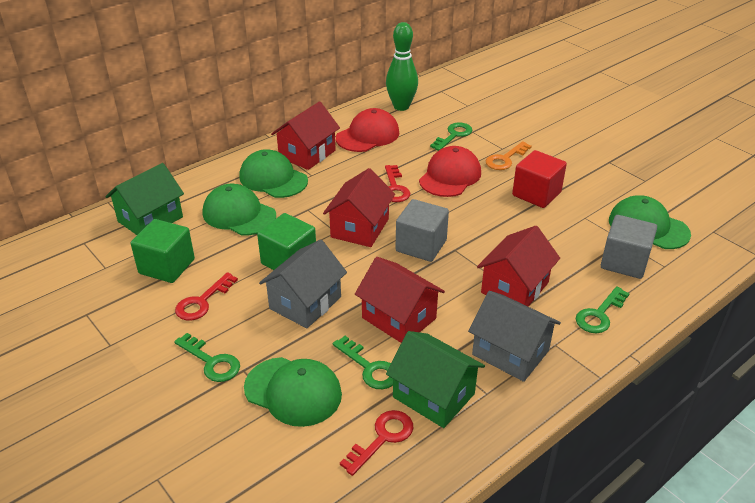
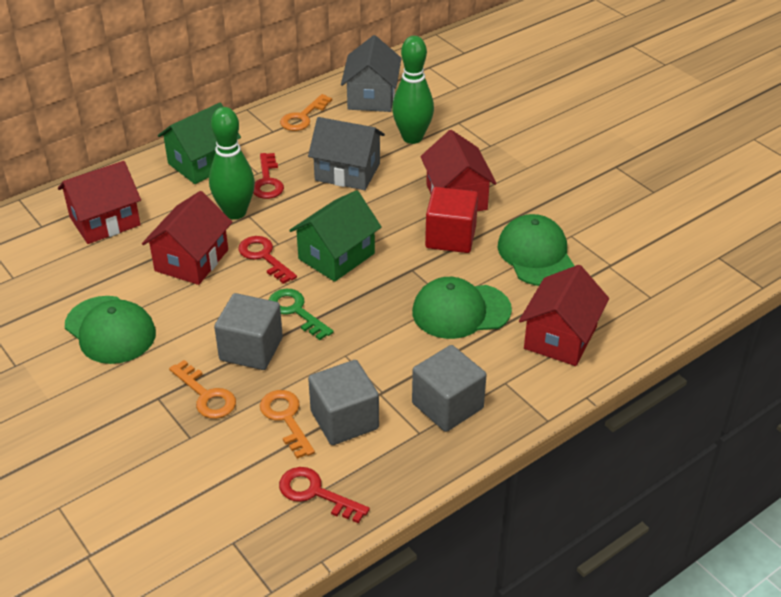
green bowling pin: 1 -> 2
green cap: 4 -> 3
green cube: 2 -> 0
green key: 4 -> 1
grey cube: 2 -> 3
orange key: 1 -> 3
red cap: 2 -> 0

